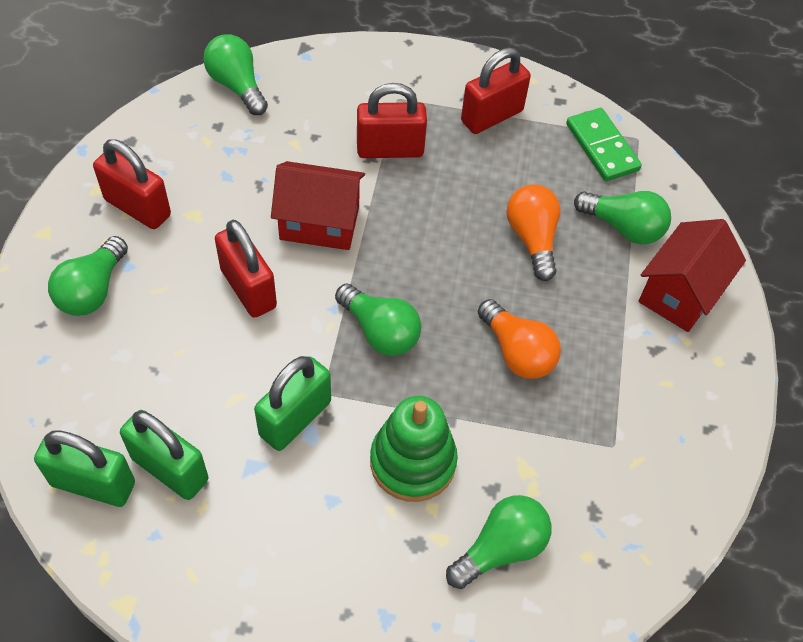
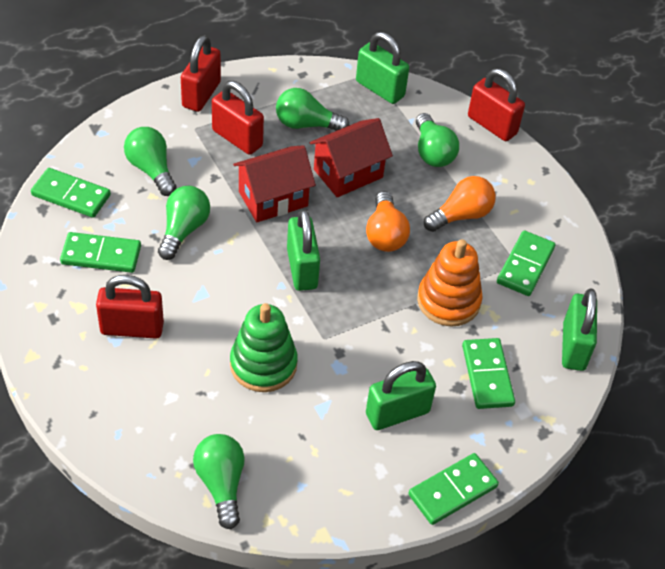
green domino: 1 -> 5
green padlock: 3 -> 4
orange stacking toy: 0 -> 1

